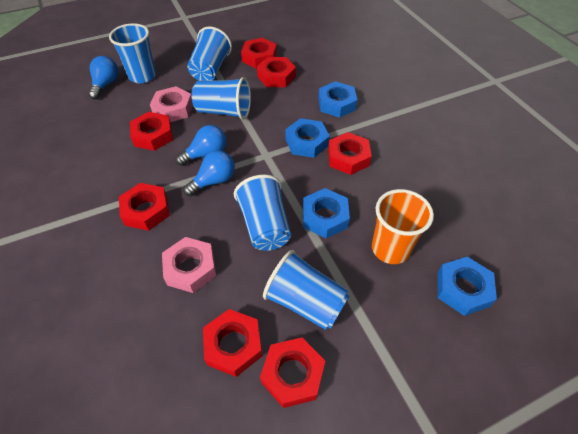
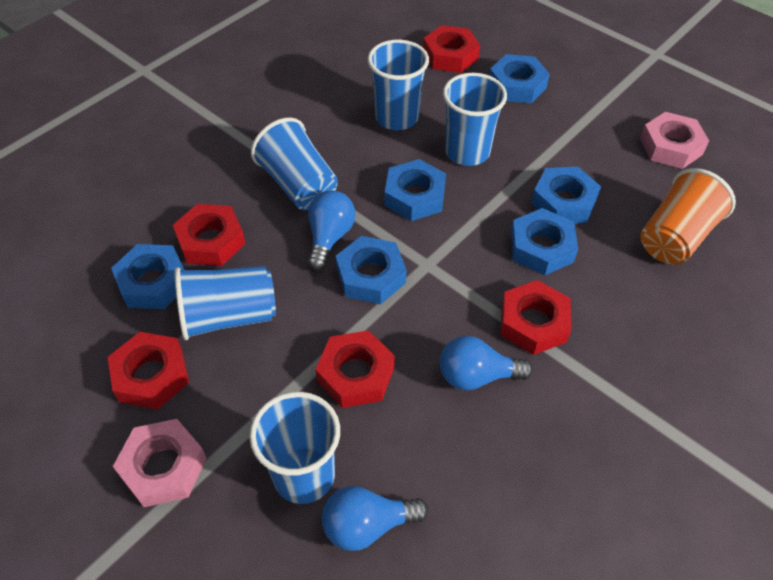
blue nut: 4 -> 6
red nut: 7 -> 5

